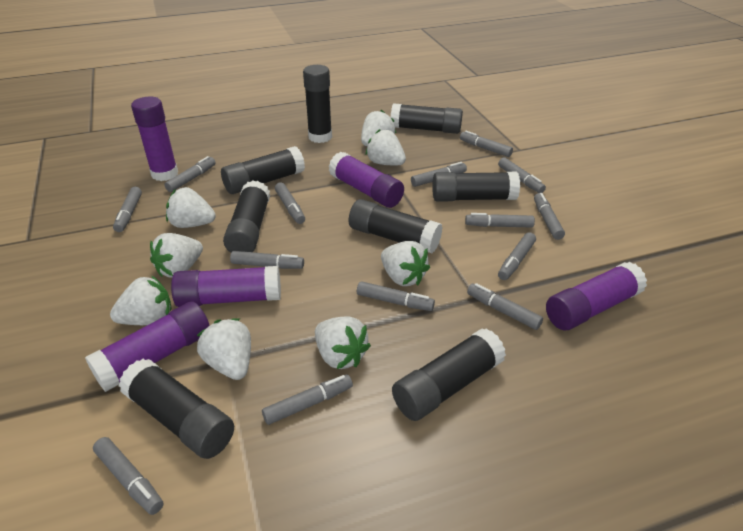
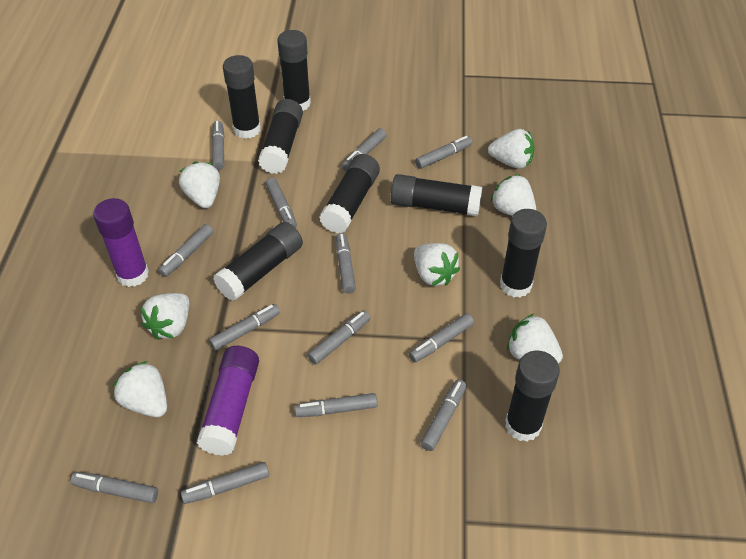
grey marker: 14 -> 13
purple glue stick: 5 -> 2
white strawberry: 8 -> 7

